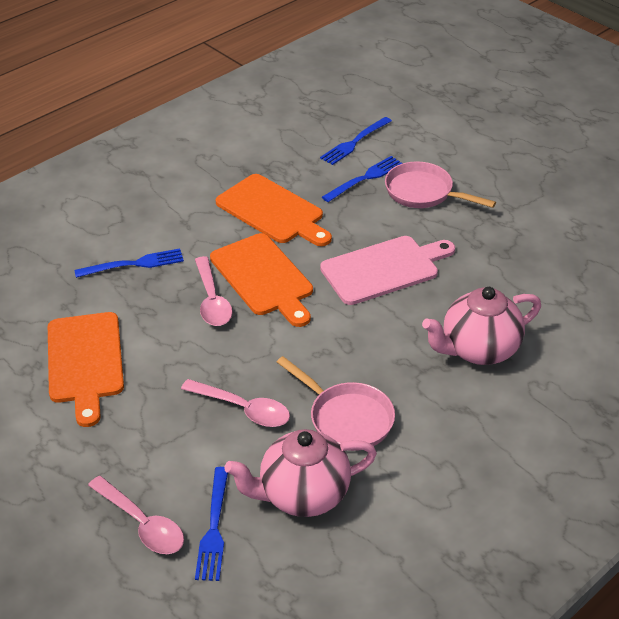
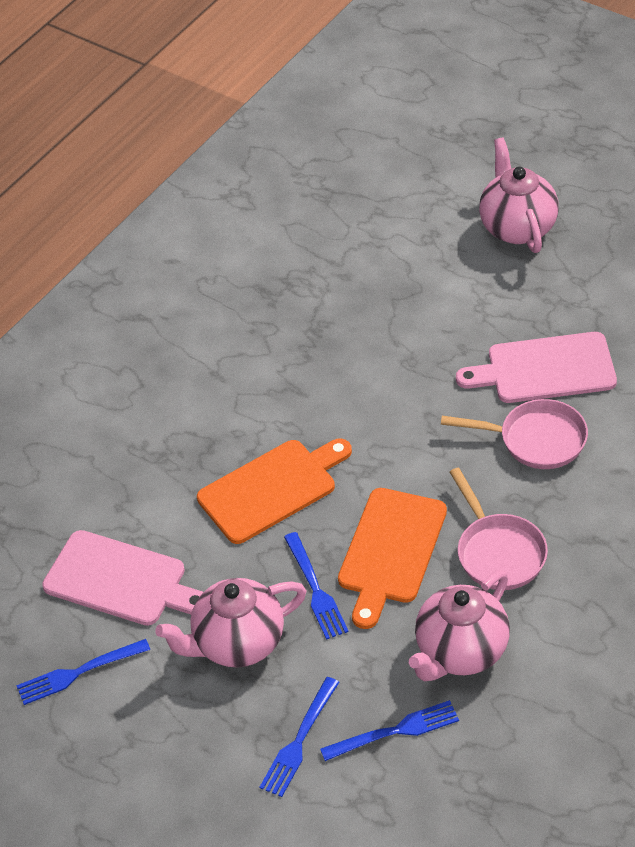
orange cutting board: 3 -> 2
pink cutting board: 1 -> 2
pink spoon: 3 -> 0
pink teapot: 2 -> 3

